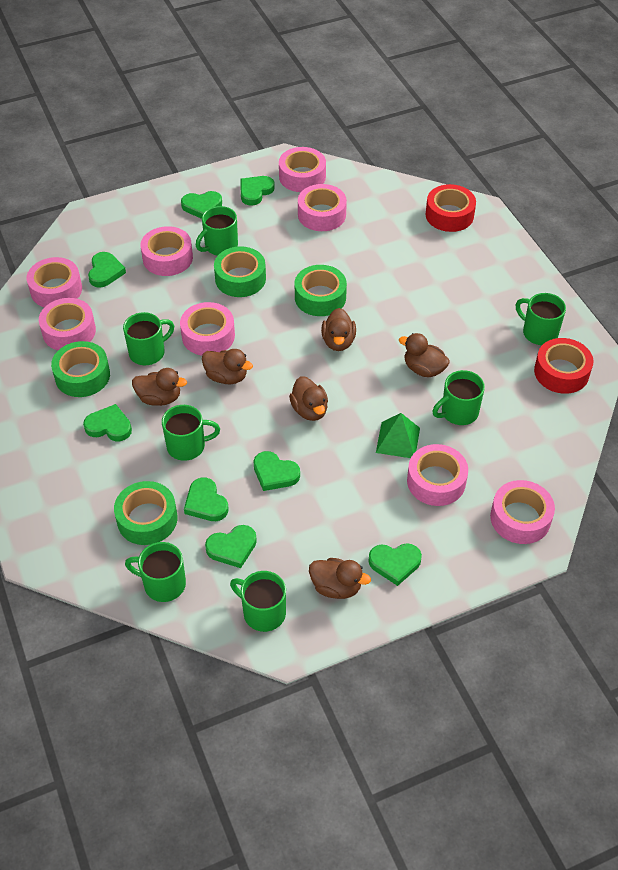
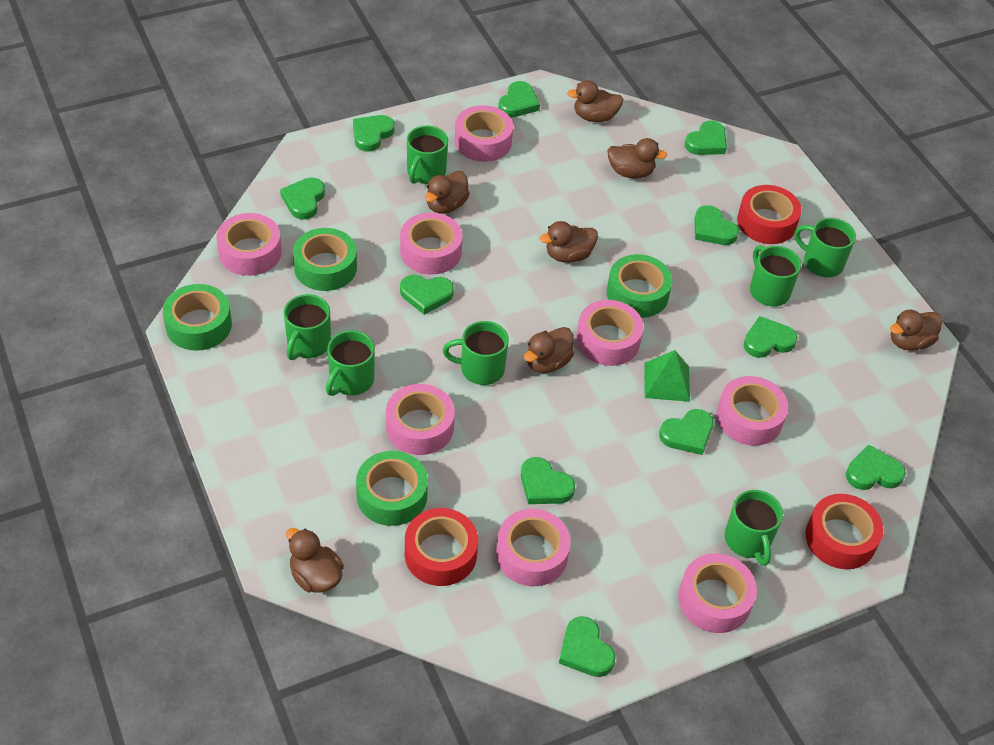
brown duck: 6 -> 7
green heart: 8 -> 11
red tape: 2 -> 3

